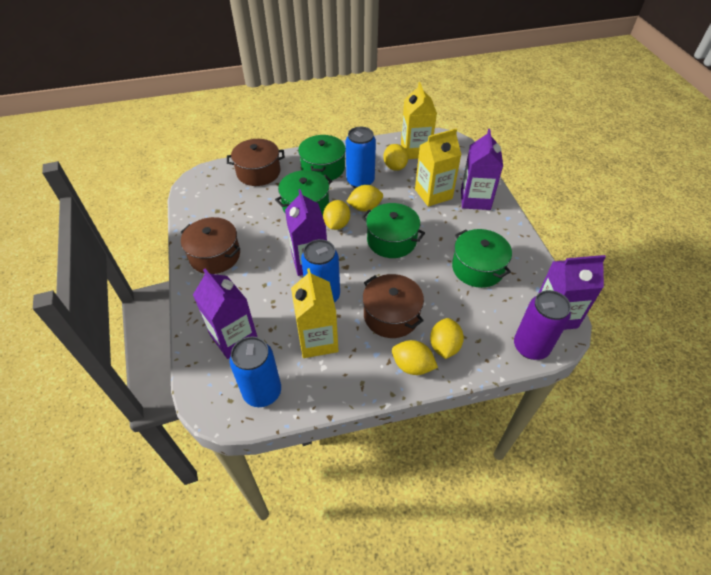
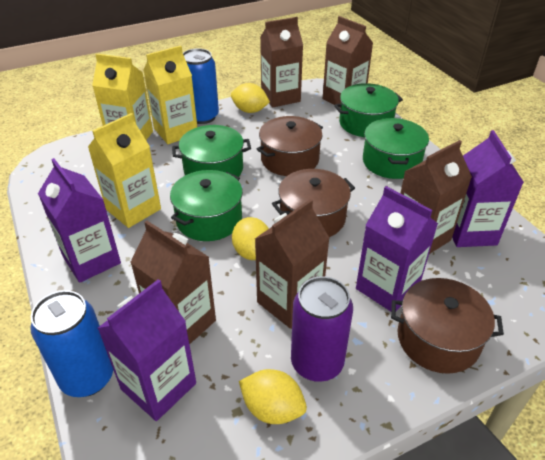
blue can: 3 -> 2
brown carton: 0 -> 5
yellow lemon: 5 -> 3

